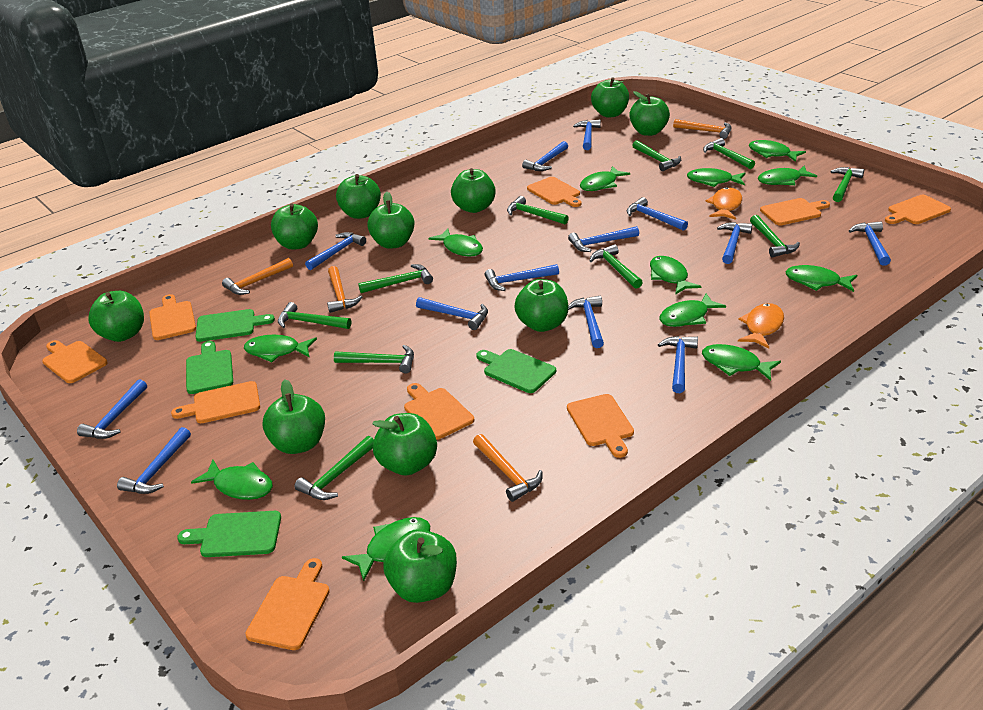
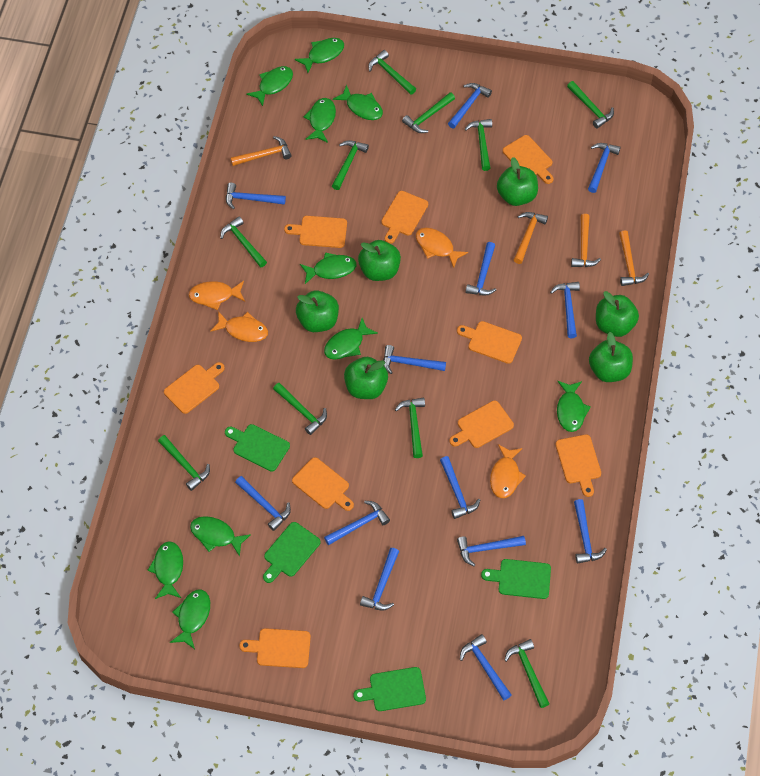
green apple: 11 -> 6
green fish: 12 -> 10
orange fish: 2 -> 4

